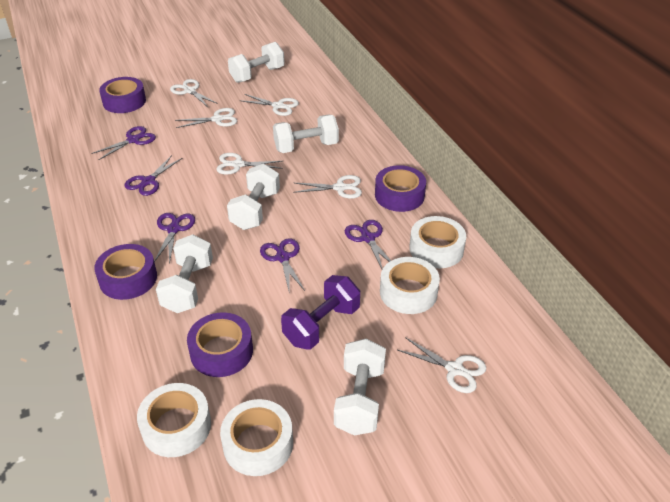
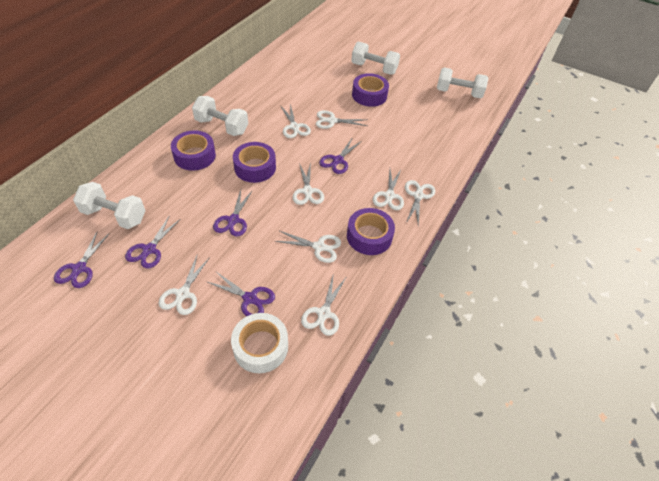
purple dumbbell: 1 -> 0
white dumbbell: 5 -> 4
white scissors: 6 -> 8
white tape: 4 -> 1

